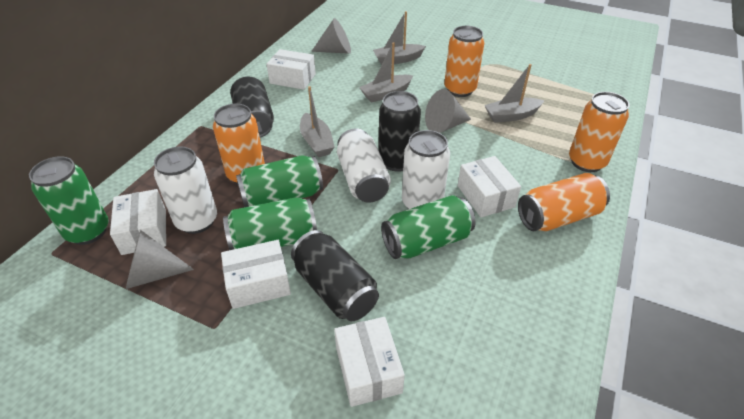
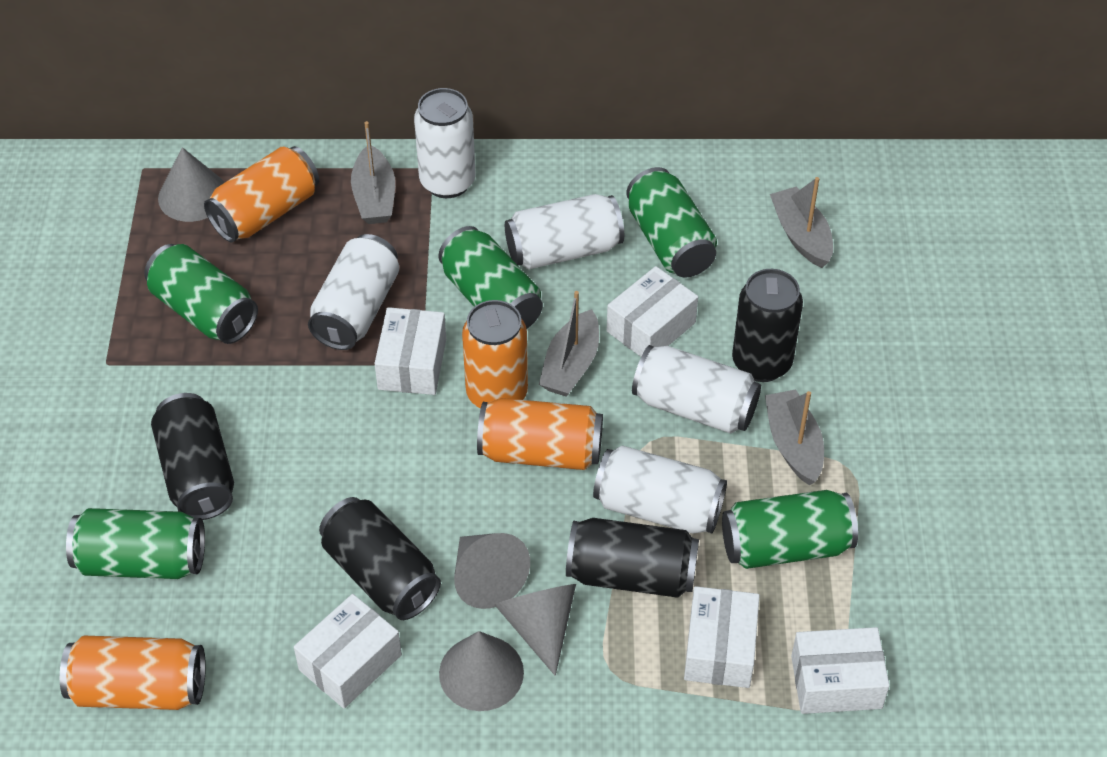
black can: 3 -> 4
green can: 4 -> 5
grey cone: 3 -> 4
white can: 3 -> 5

